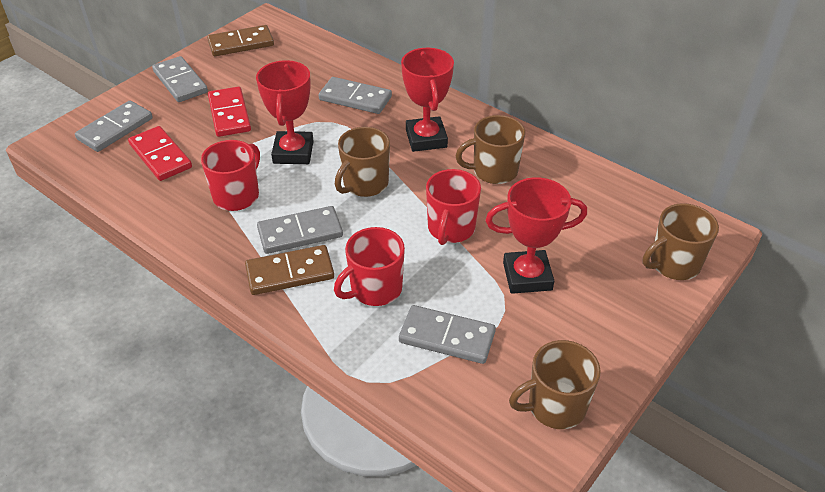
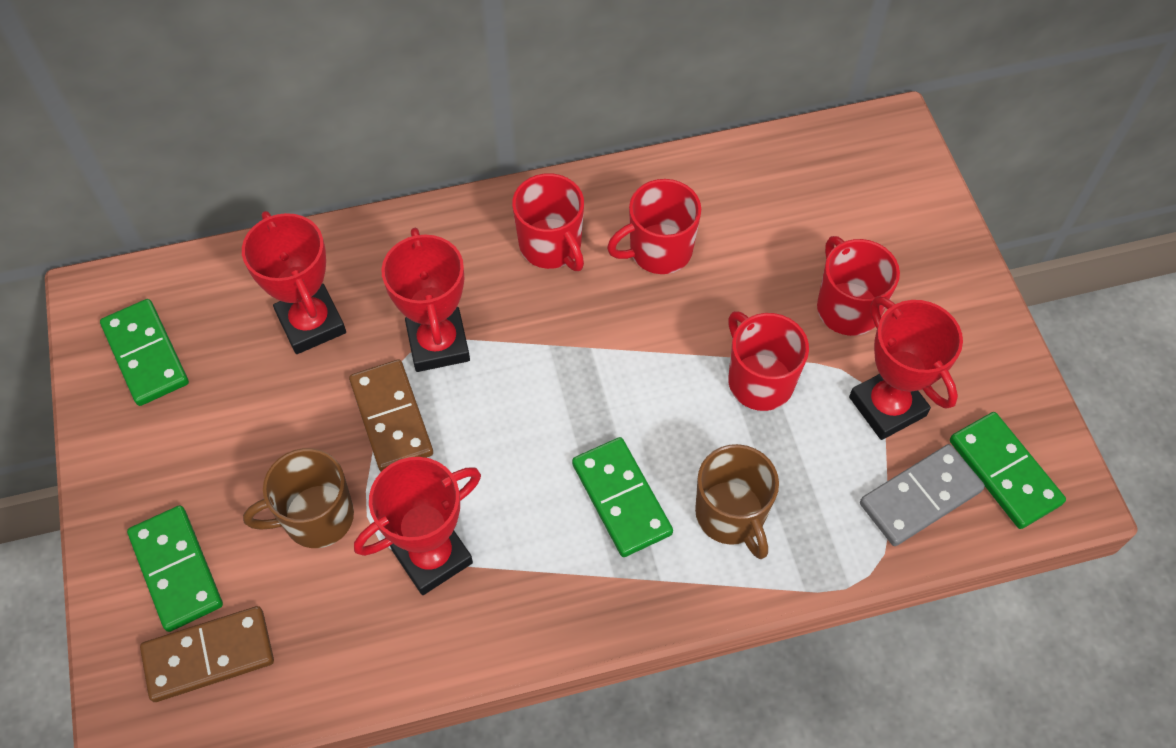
brown mug: 4 -> 2
green domino: 0 -> 4
grey domino: 5 -> 1
red domino: 2 -> 0
red mug: 3 -> 4
red trophy: 3 -> 4

